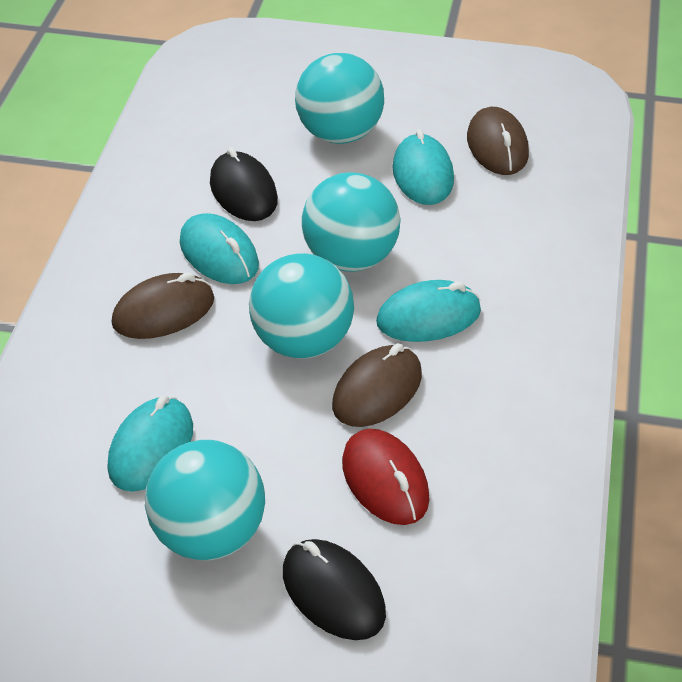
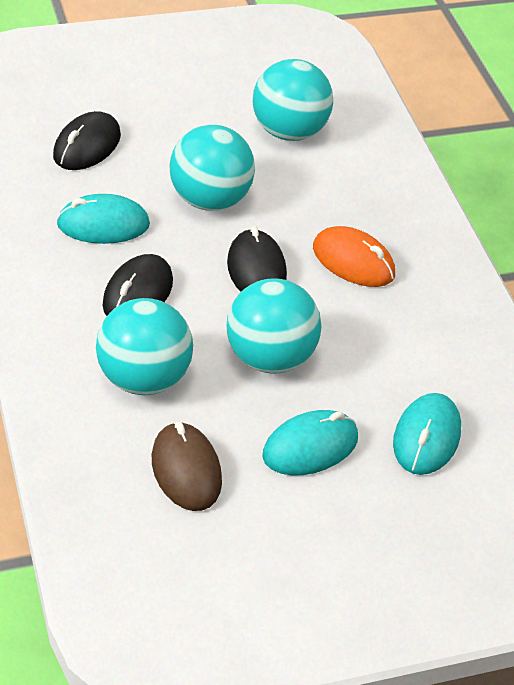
black mouse: 2 -> 3
brown mouse: 3 -> 1
orange mouse: 0 -> 1
red mouse: 1 -> 0
turquoise mouse: 4 -> 3

